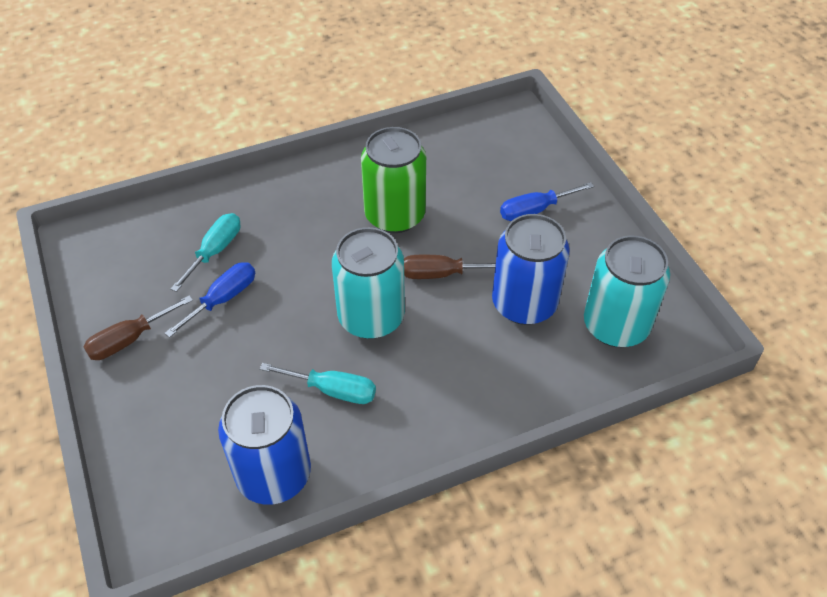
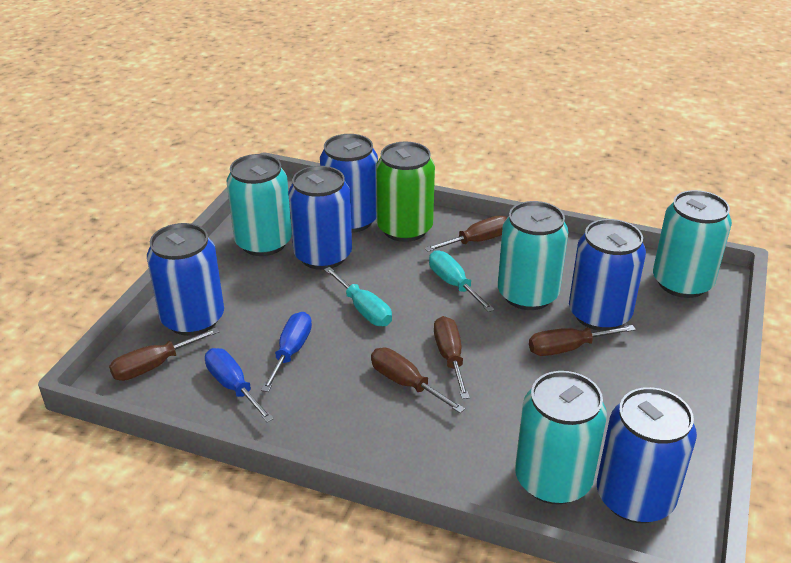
blue can: 2 -> 5
brown screwdriver: 2 -> 5
turquoise can: 2 -> 4

